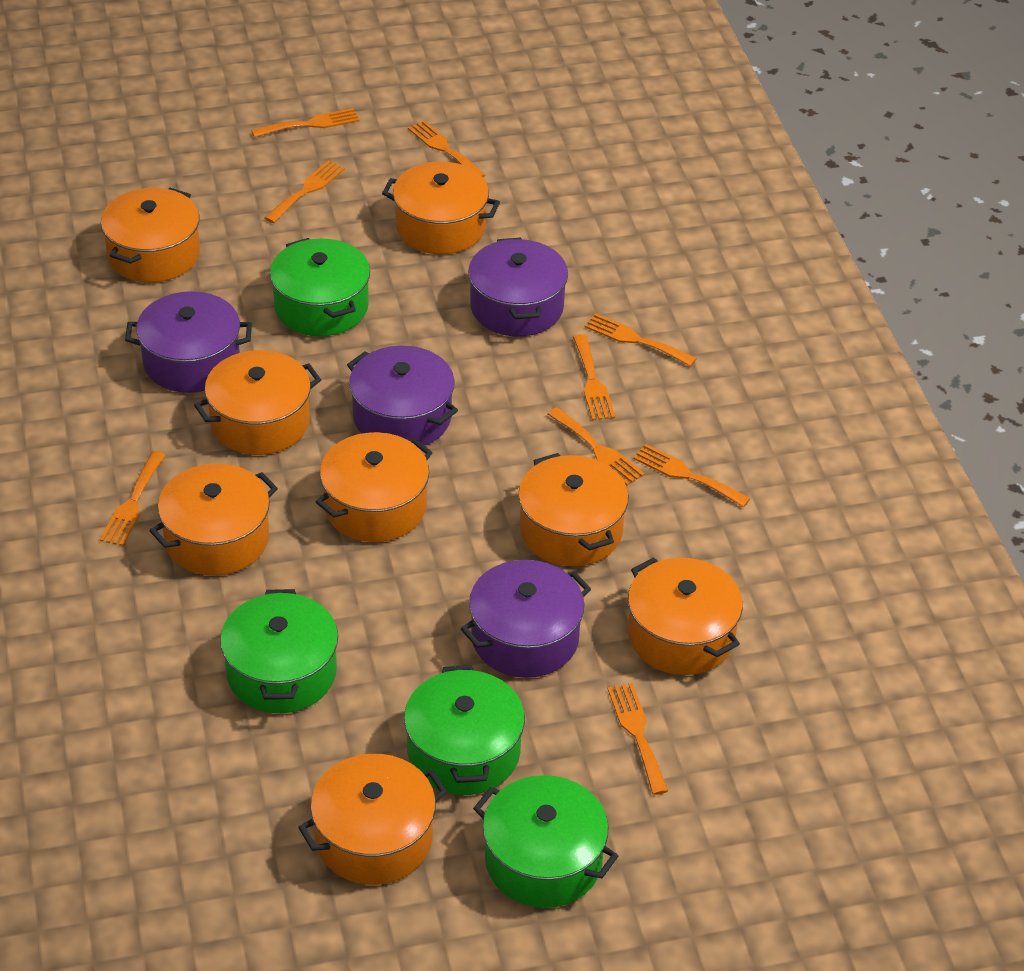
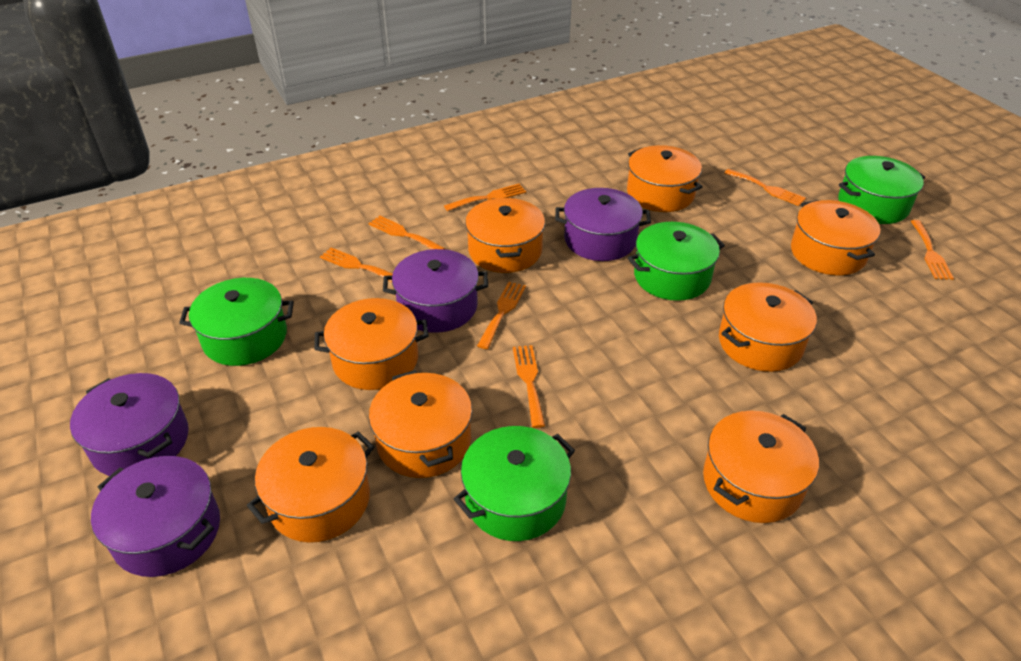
orange fork: 9 -> 7

